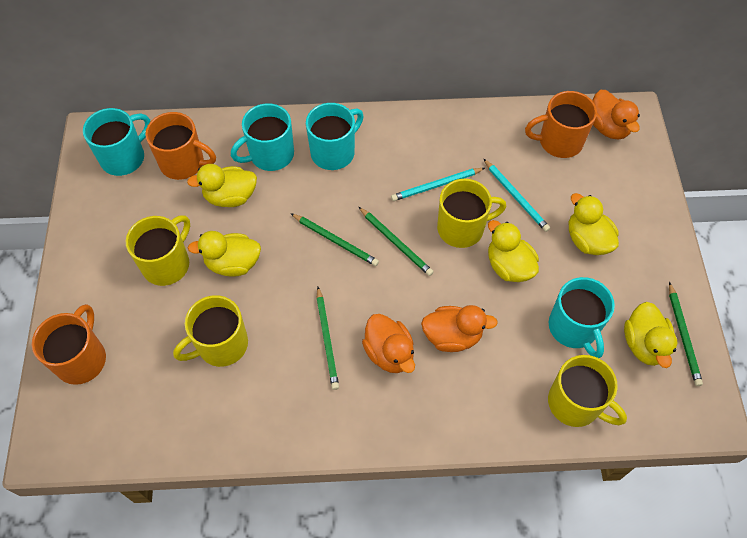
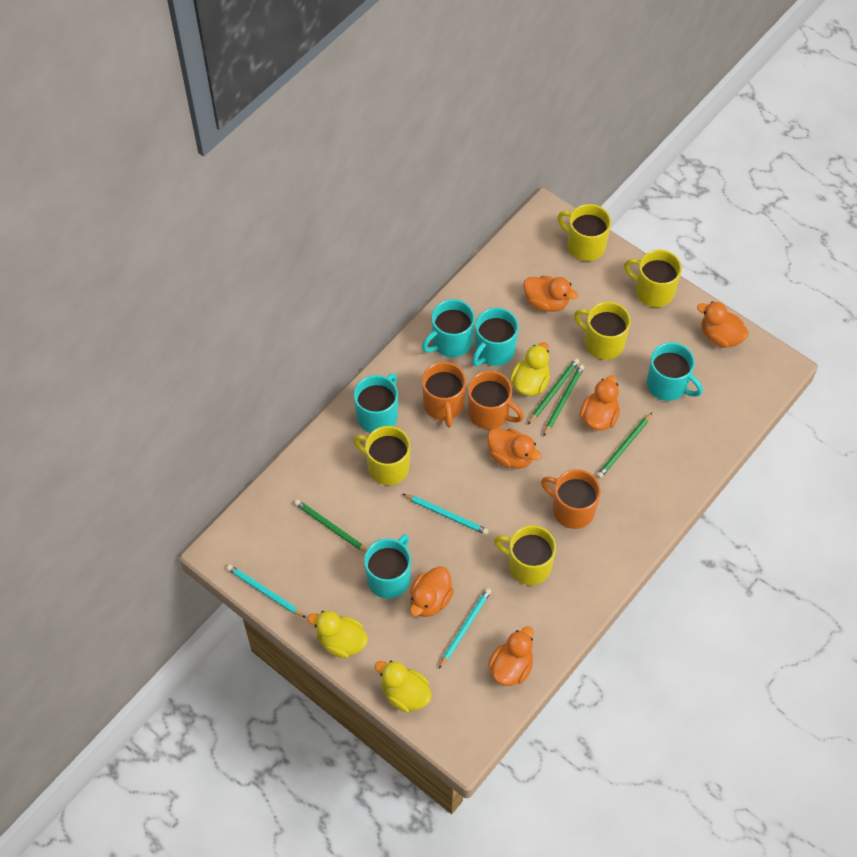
orange duck: 3 -> 6
turquoise mug: 4 -> 5
turquoise pencil: 2 -> 3
yellow duck: 5 -> 3
yellow mug: 4 -> 5

